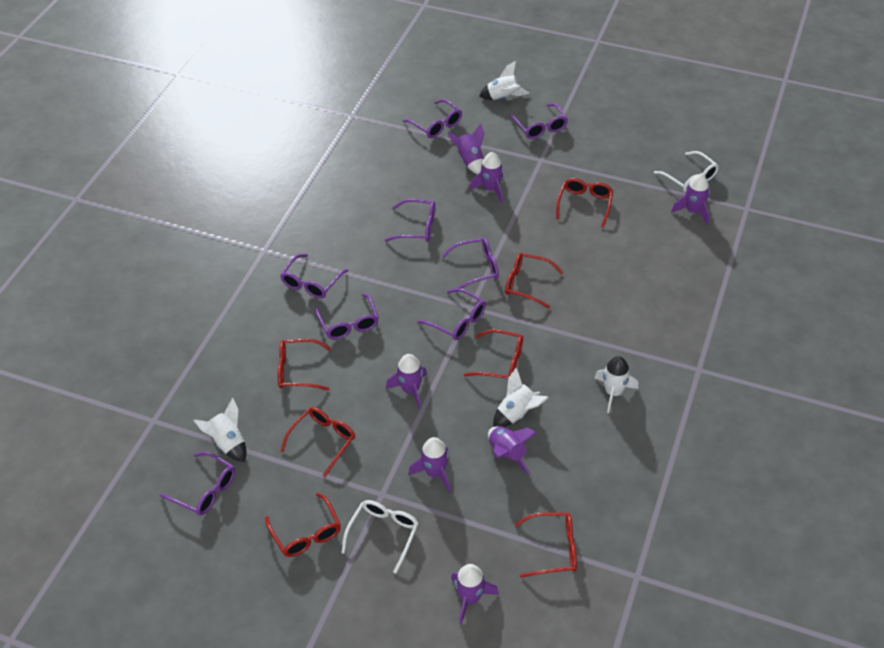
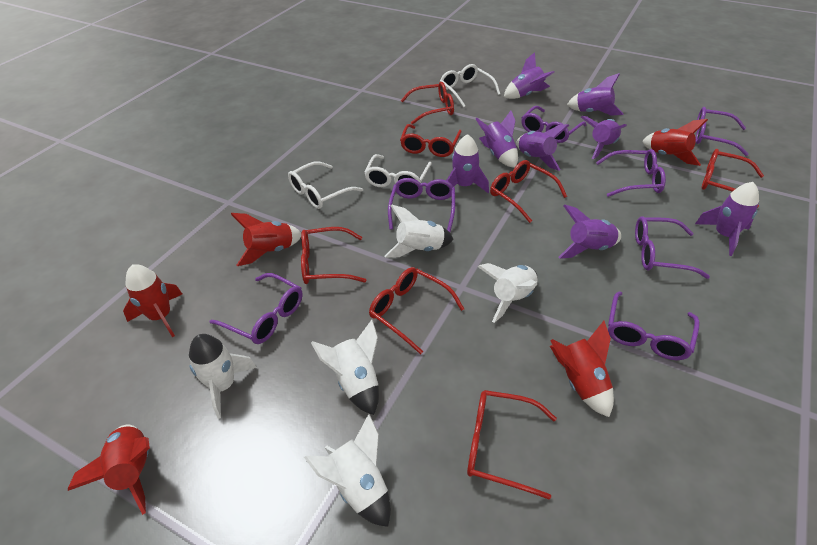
purple glasses: 8 -> 7
purple rocket: 7 -> 8
red rocket: 0 -> 5
white glasses: 2 -> 3
white rocket: 4 -> 5

